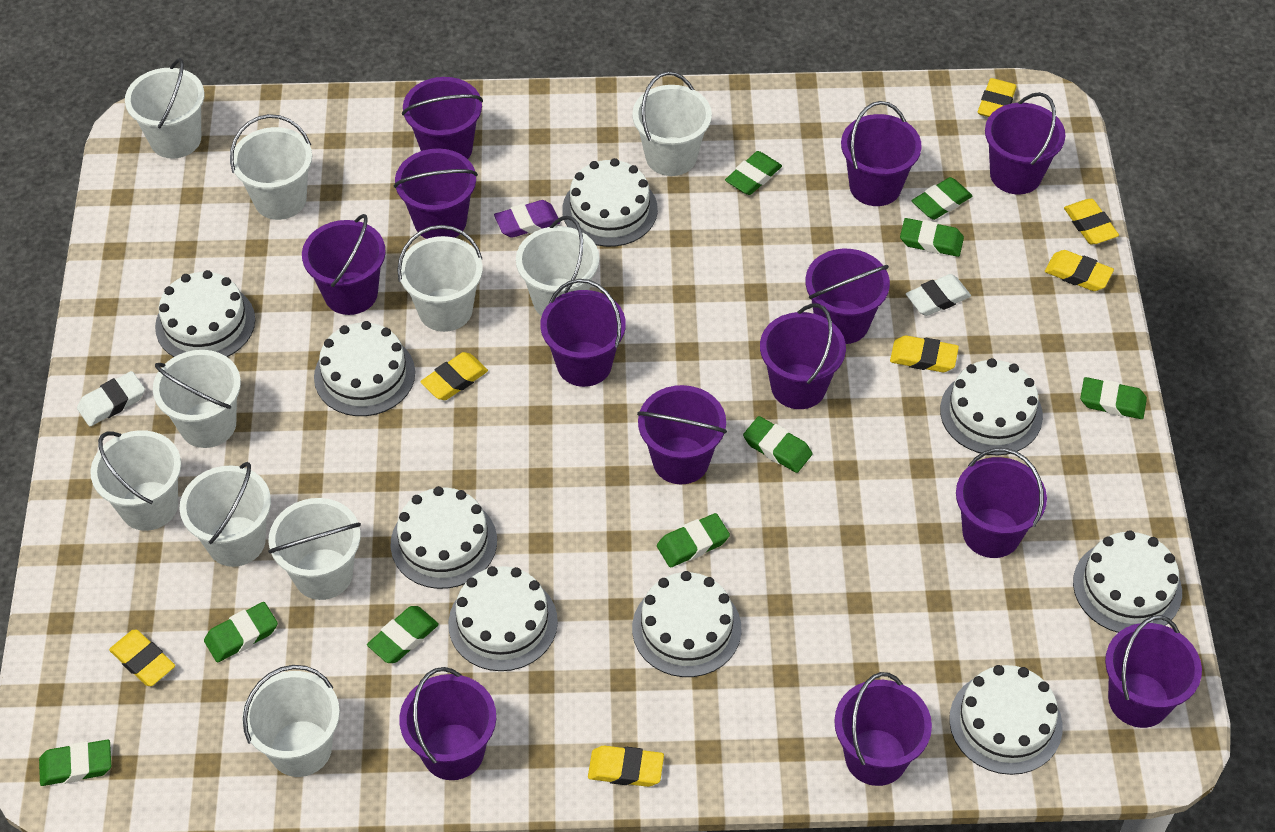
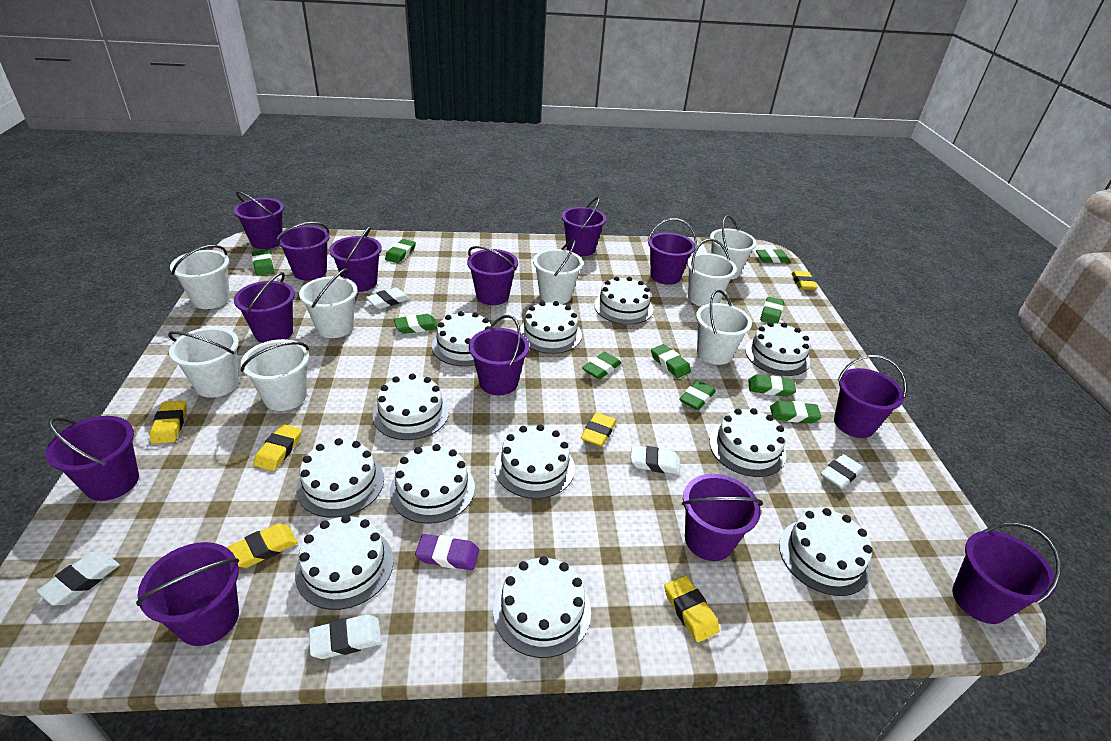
green eraser: 9 -> 10
white bucket: 10 -> 8
white cake: 9 -> 12
white eraser: 2 -> 5
yellow eraser: 7 -> 6

